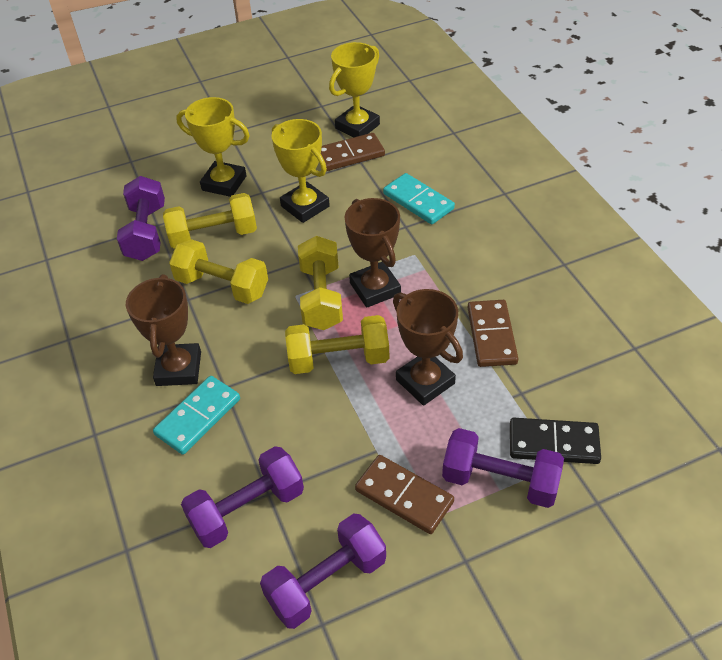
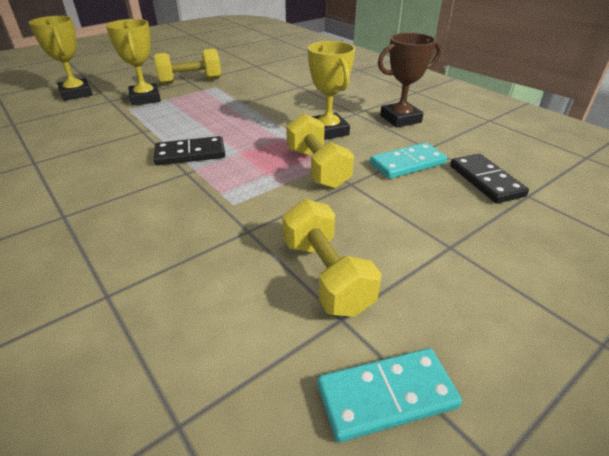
black domino: 1 -> 2
brown domino: 3 -> 0
brown trophy: 3 -> 1
purple dumbbell: 4 -> 0
yellow dumbbell: 4 -> 3

